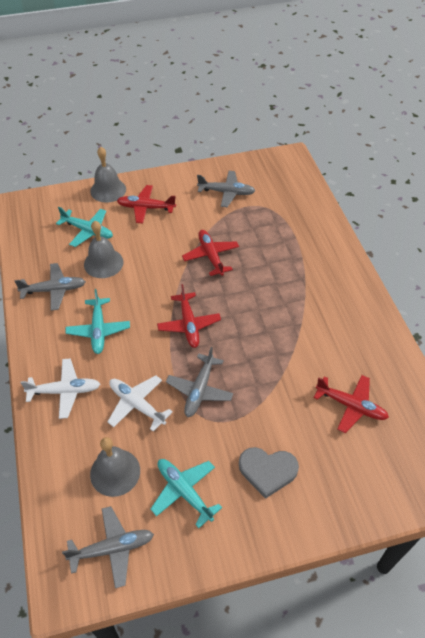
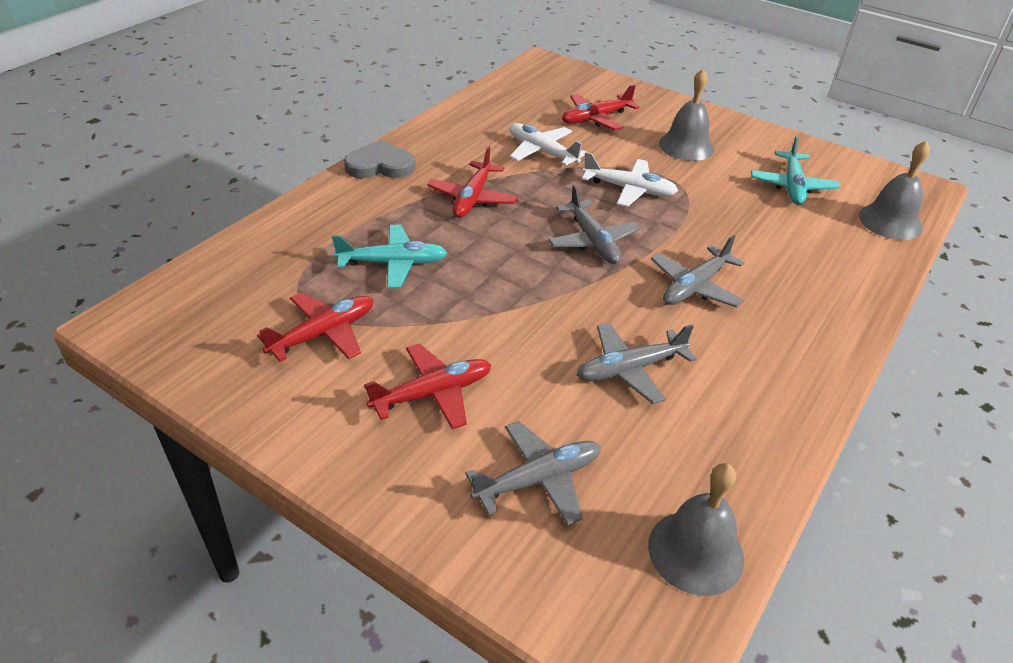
turquoise plane: 3 -> 2

